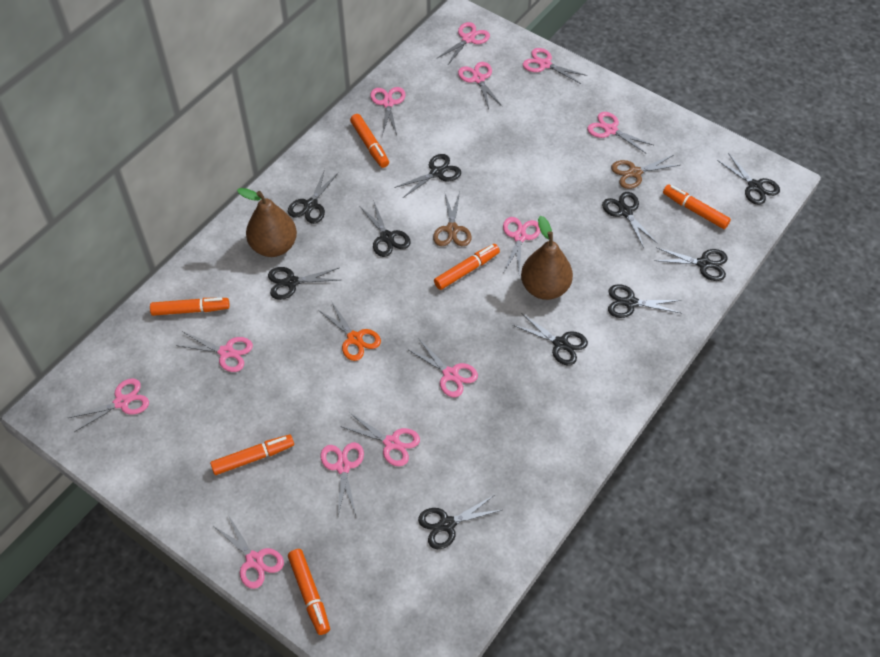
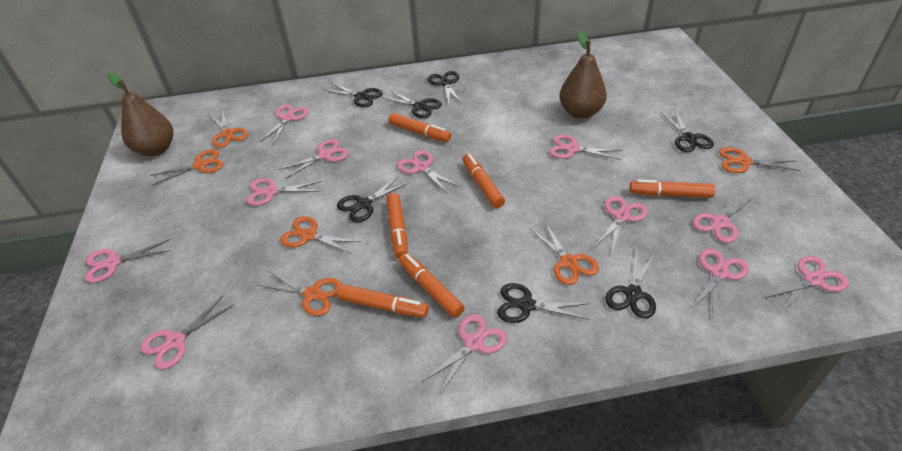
black scissors: 10 -> 7
brown scissors: 2 -> 0
orange scissors: 1 -> 6

